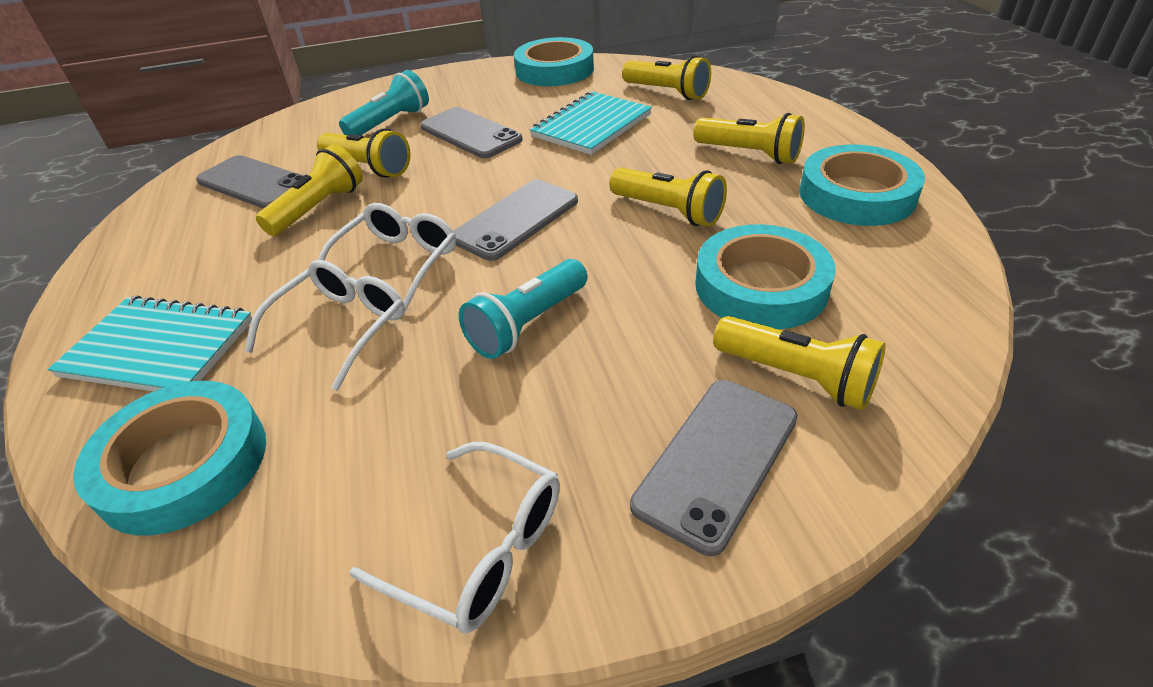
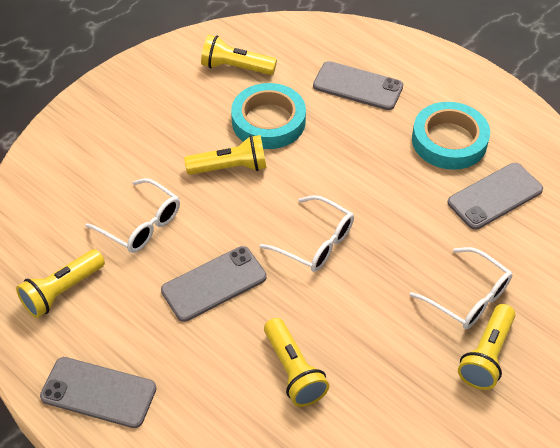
turquoise flashlight: 2 -> 0
turquoise notebook: 2 -> 0
turquoise tape: 4 -> 2
yellow flashlight: 6 -> 5

